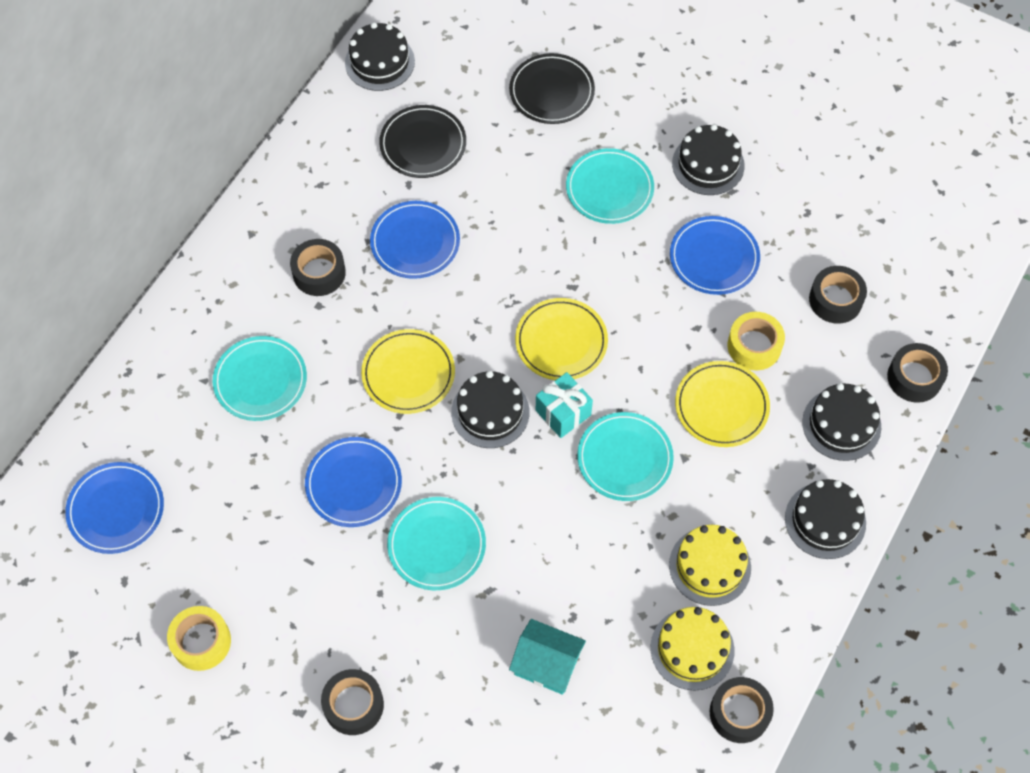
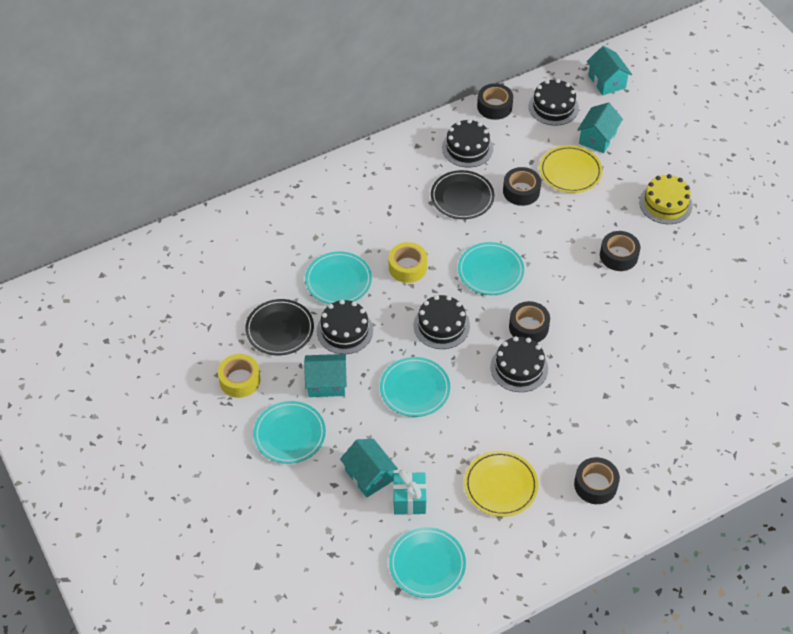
blue plate: 4 -> 0
turquoise house: 1 -> 4
turquoise plate: 4 -> 5
yellow cake: 2 -> 1
yellow plate: 3 -> 2

